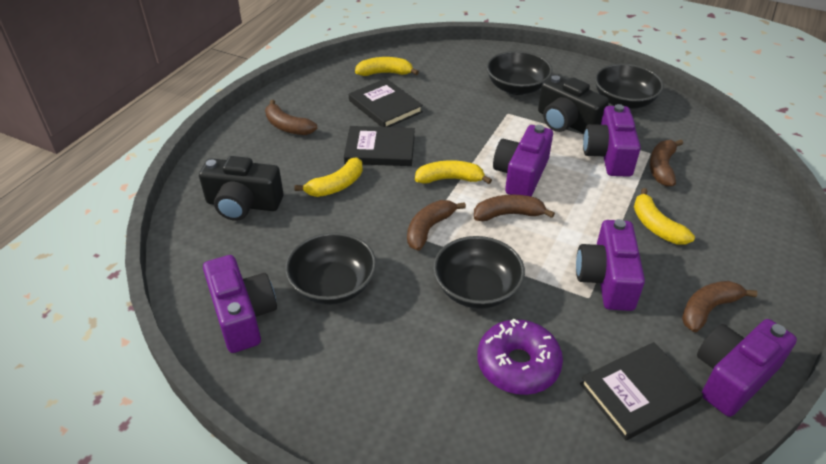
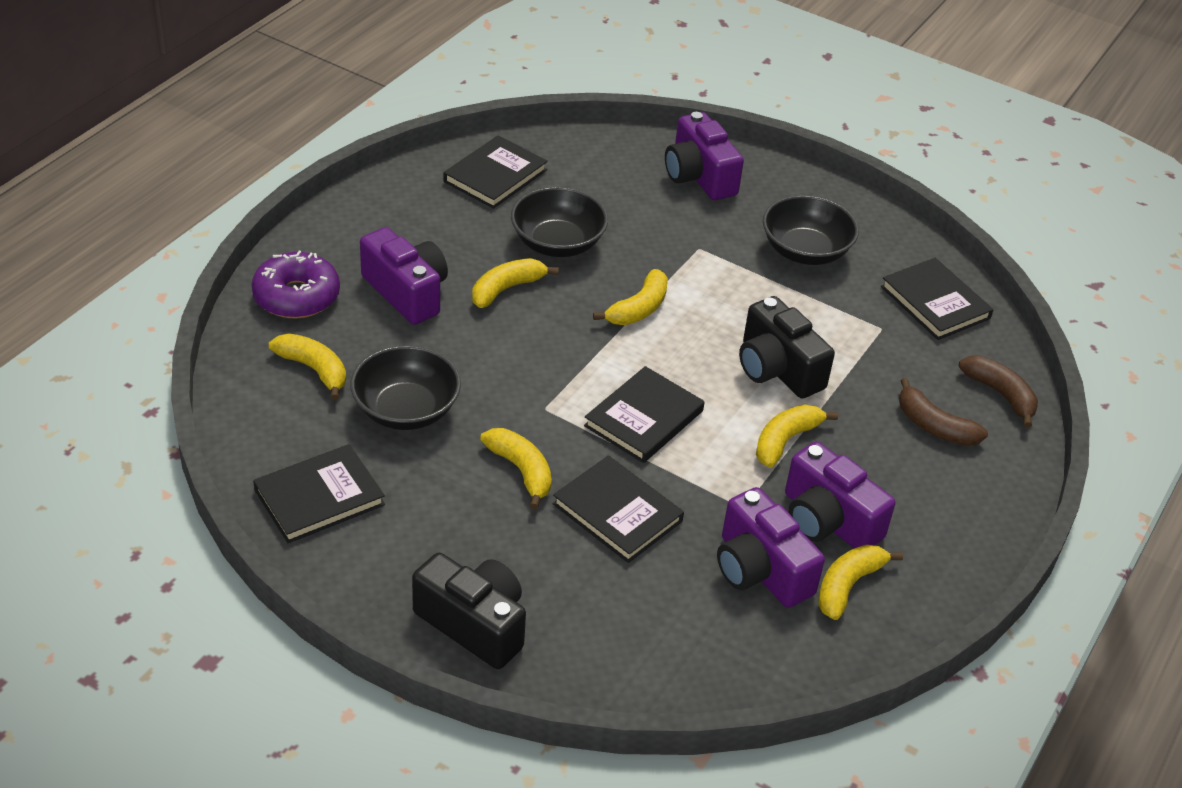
black book: 3 -> 5
black bowl: 4 -> 3
brown banana: 5 -> 2
purple camera: 5 -> 4
yellow banana: 4 -> 6

